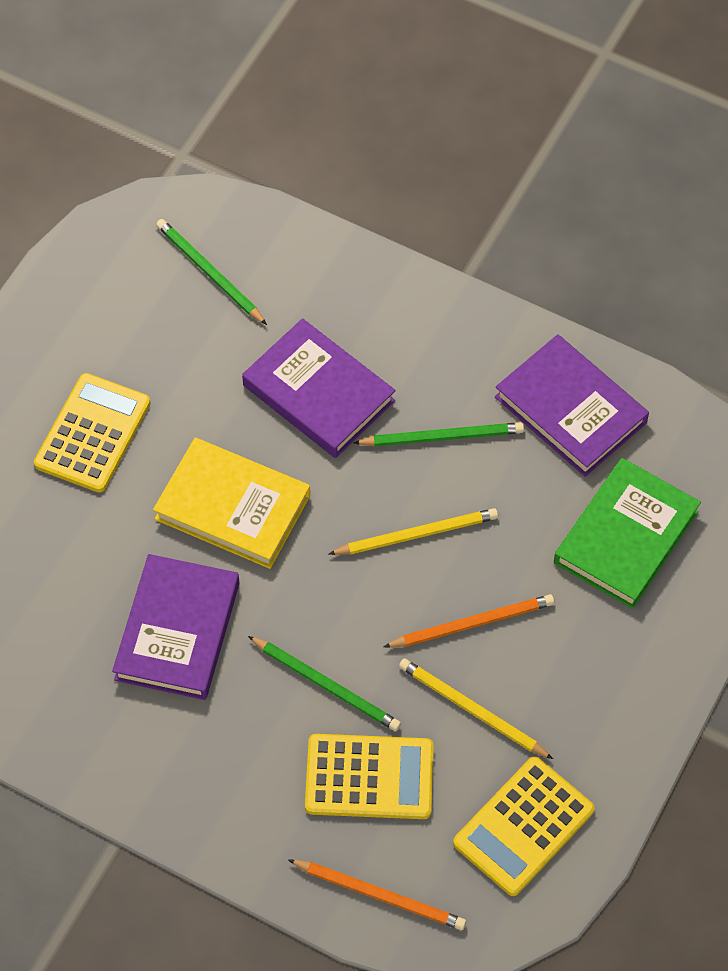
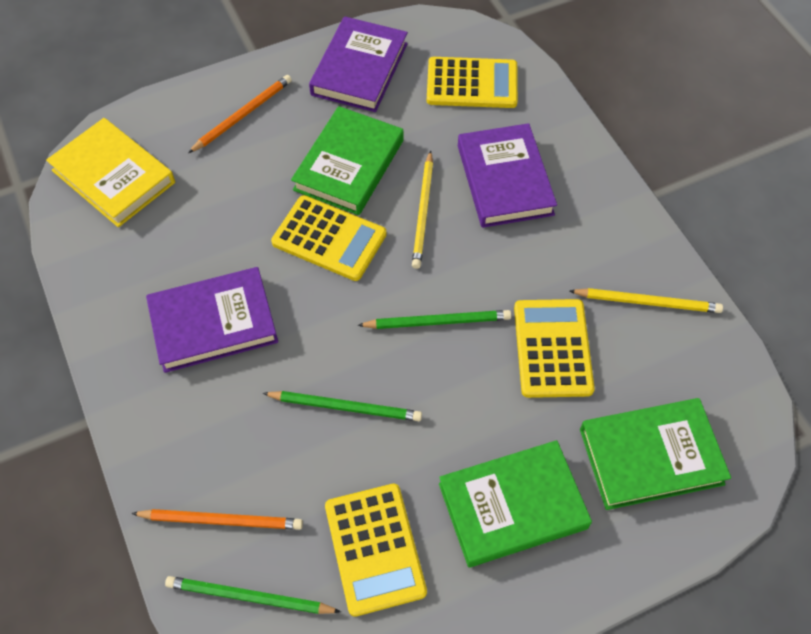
green book: 1 -> 3
yellow calculator: 3 -> 4

